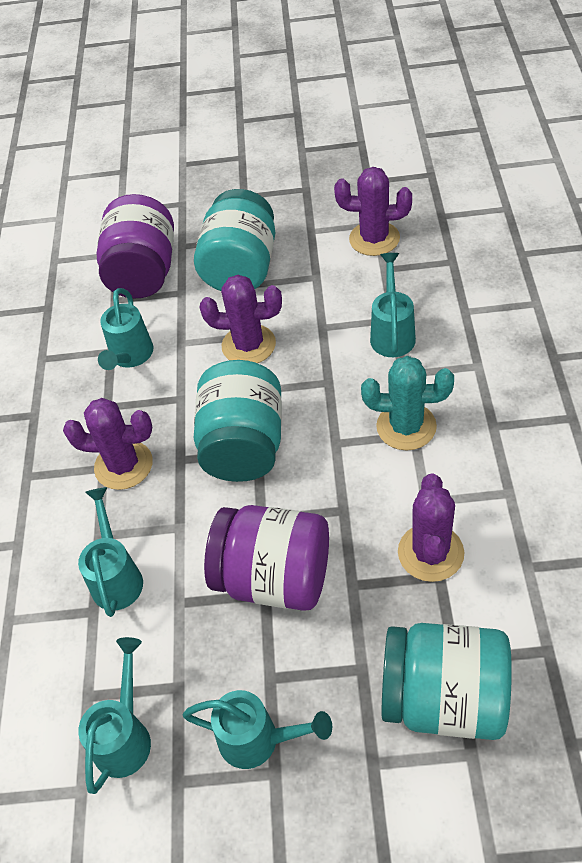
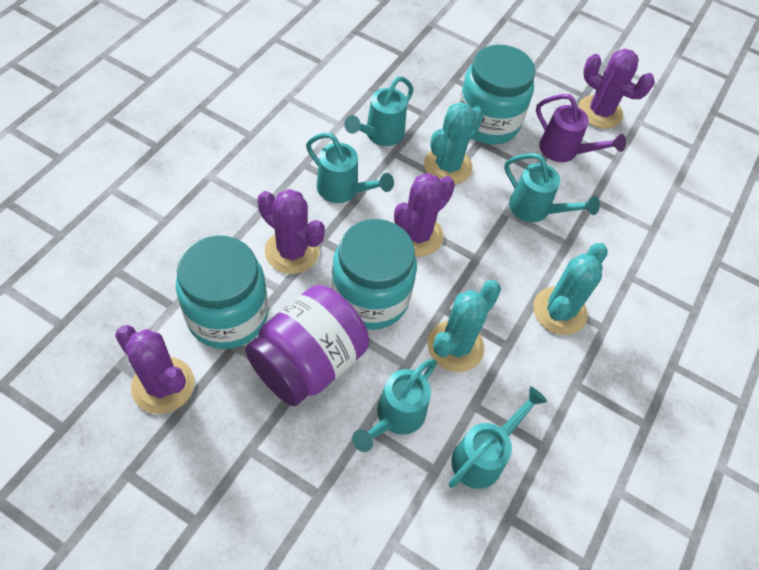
purple jar: 2 -> 1
purple watering can: 0 -> 1
turquoise cactus: 1 -> 3

